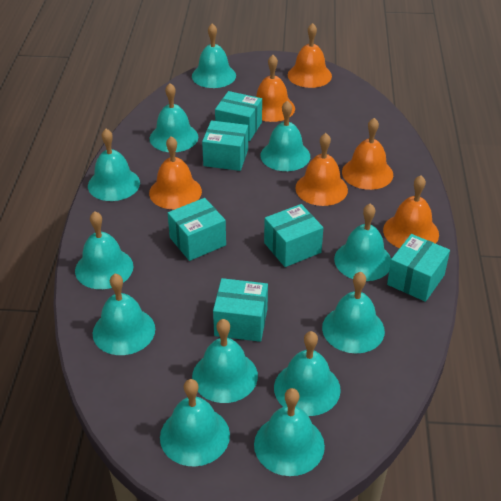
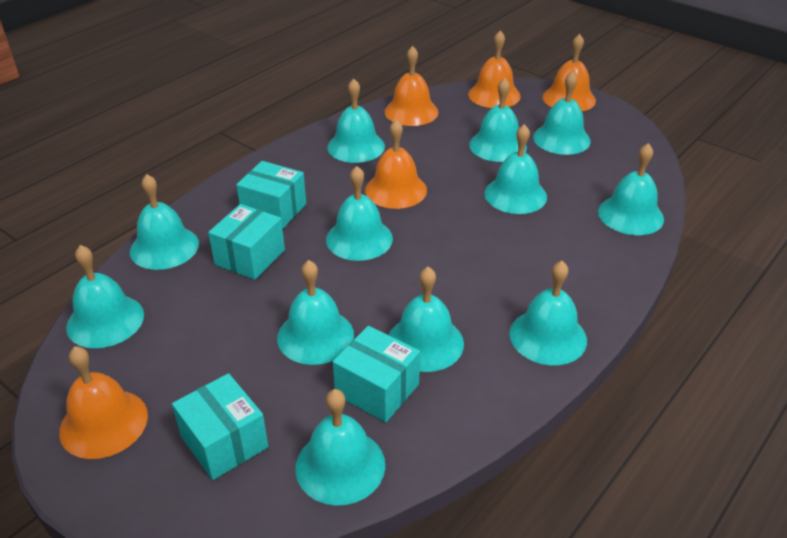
orange bell: 6 -> 5
turquoise box: 6 -> 4

